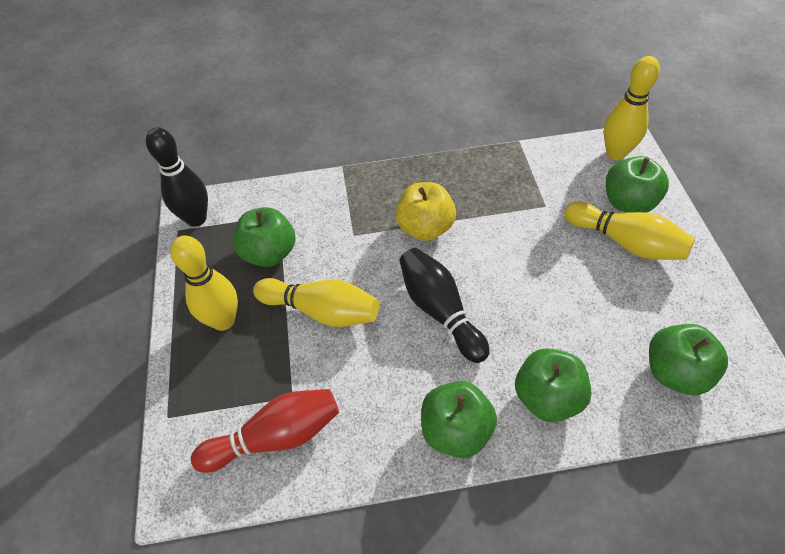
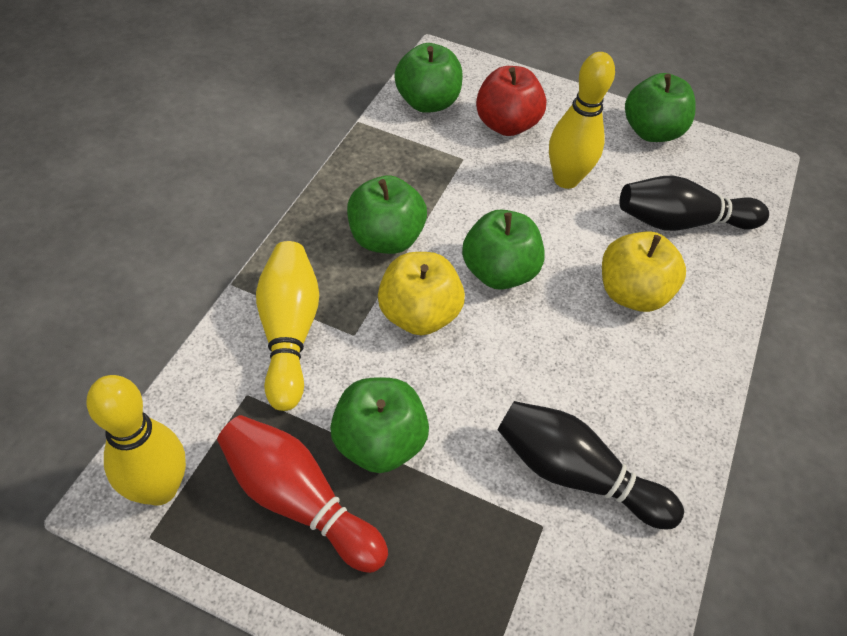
red apple: 0 -> 1
yellow apple: 1 -> 2
yellow bowling pin: 4 -> 3

